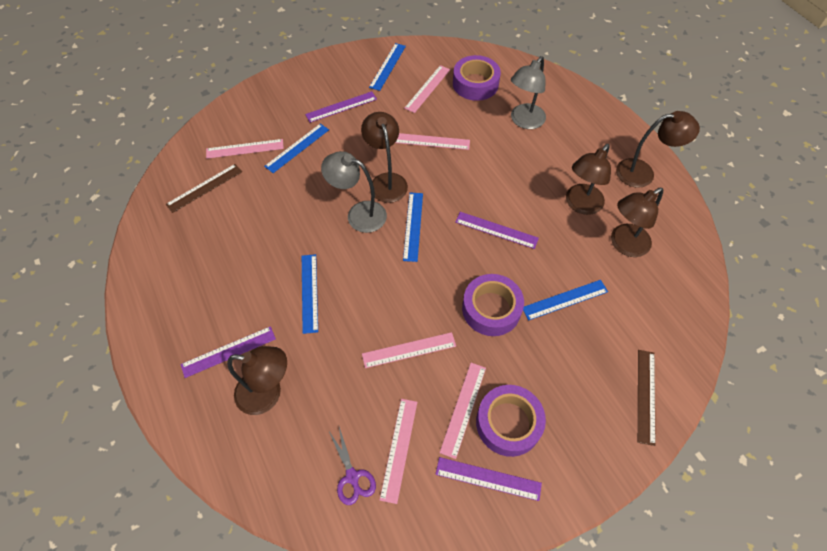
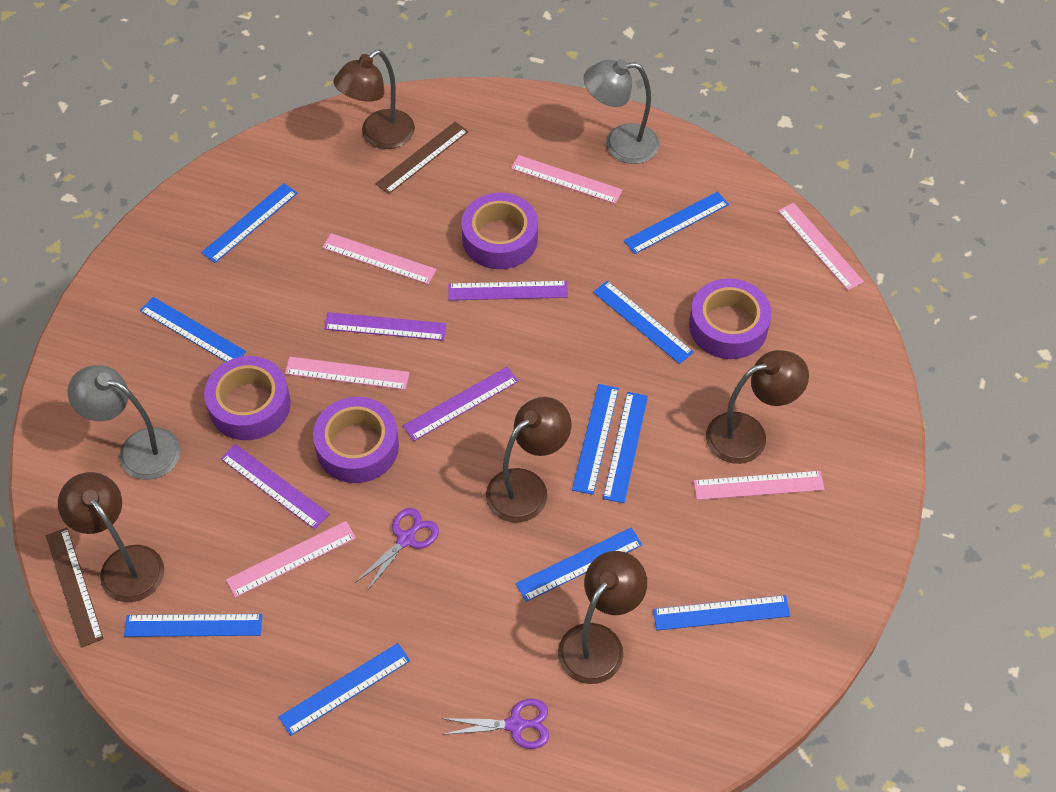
blue ruler: 5 -> 10
purple scissors: 1 -> 2
purple tape: 3 -> 4

